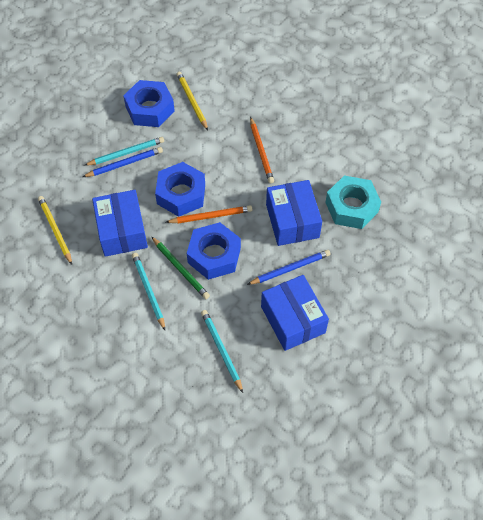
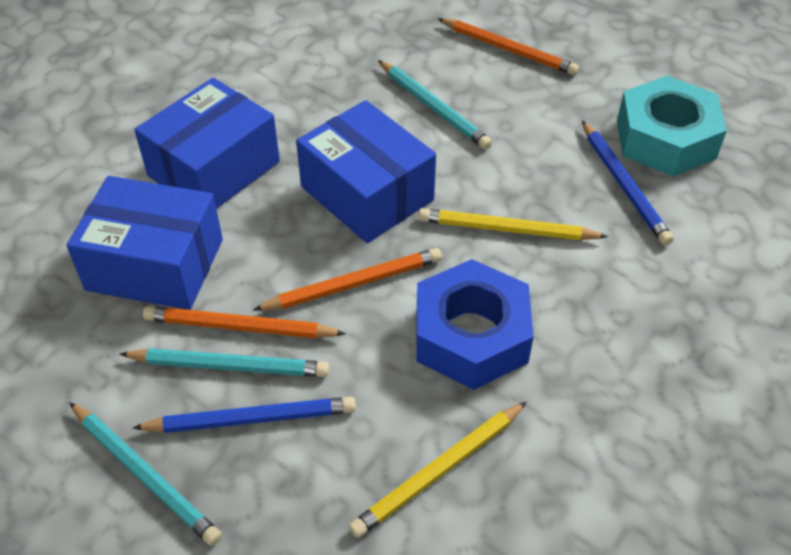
blue nut: 3 -> 1
green pencil: 1 -> 0
orange pencil: 2 -> 3

